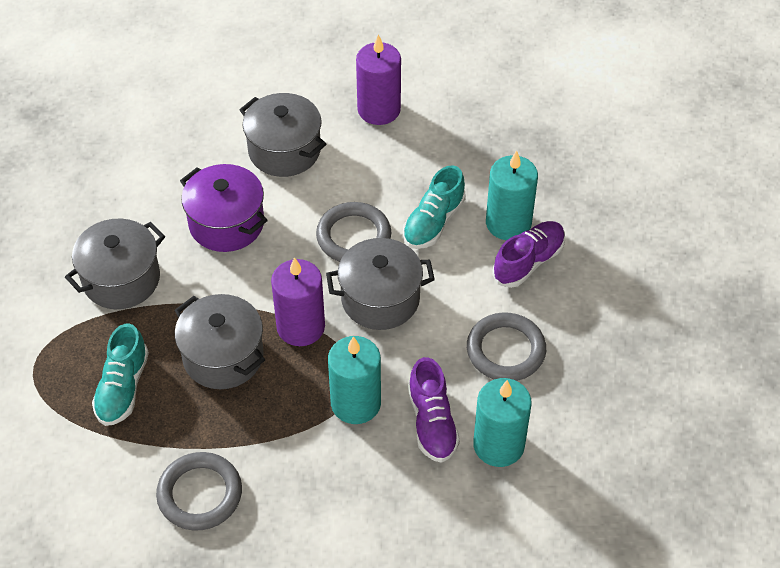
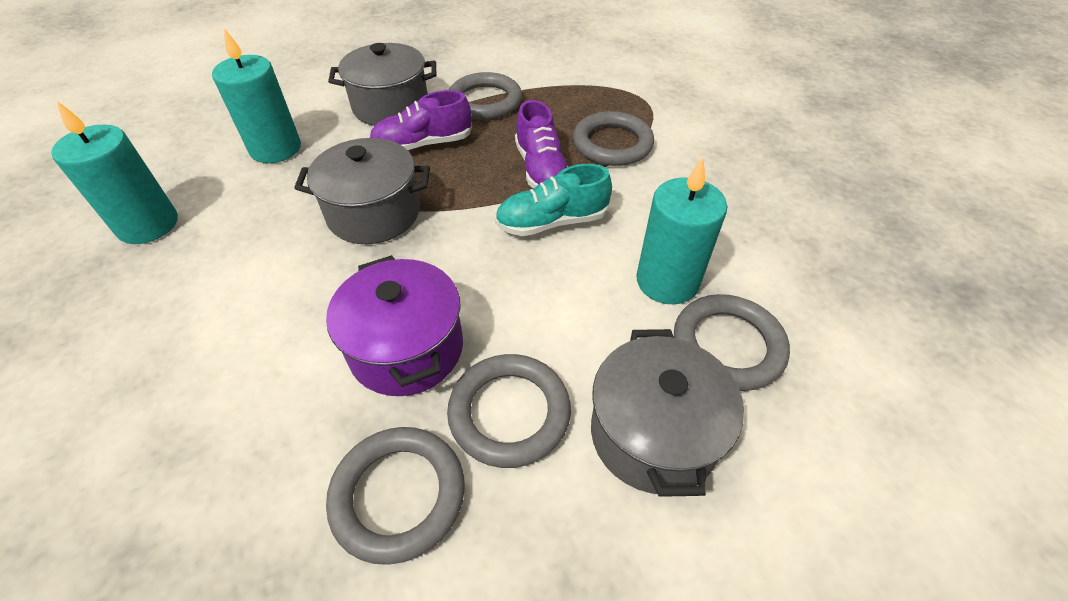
grey pot: 4 -> 3
grey ring: 3 -> 5
purple candle: 2 -> 0
turquoise shoe: 2 -> 1

